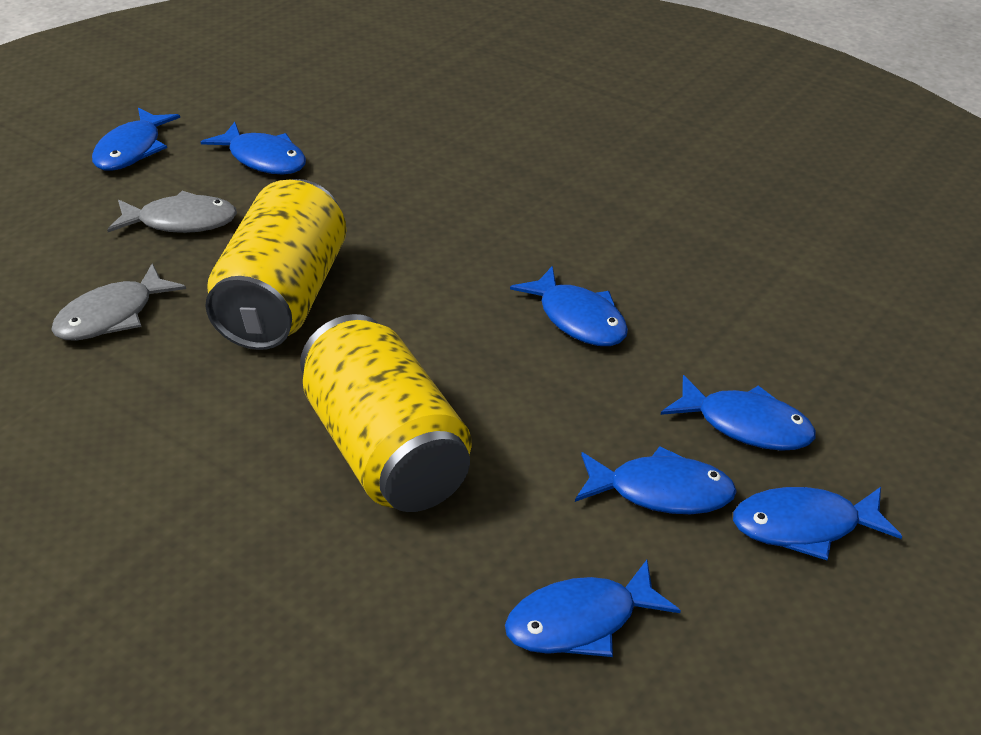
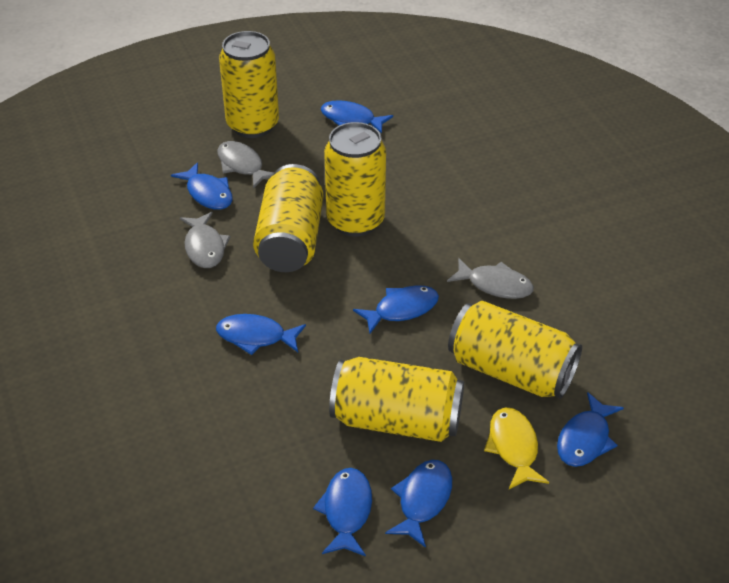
grey fish: 2 -> 3
yellow can: 2 -> 5
yellow fish: 0 -> 1

